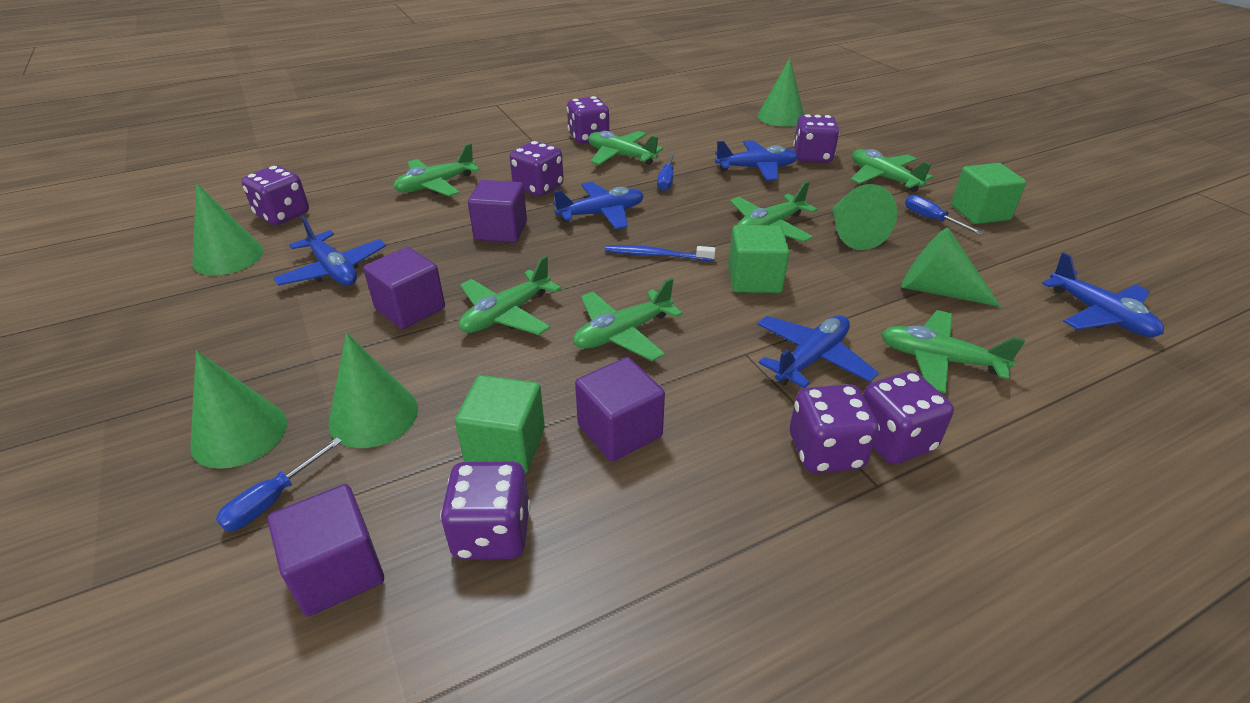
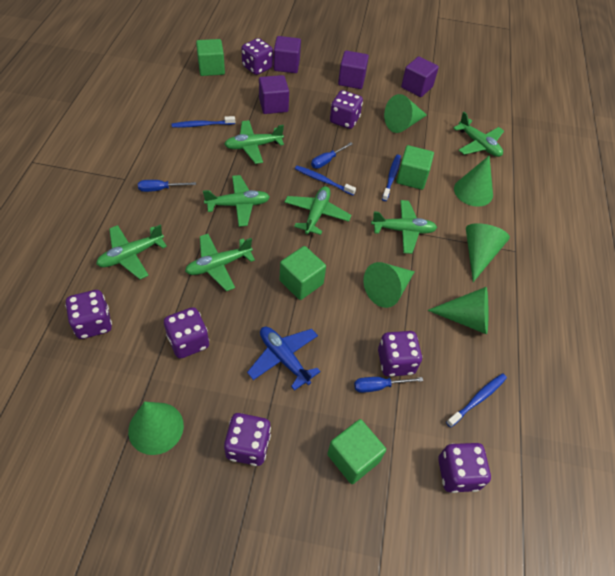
blue plane: 5 -> 1
blue toothbrush: 1 -> 4
green cube: 3 -> 4

